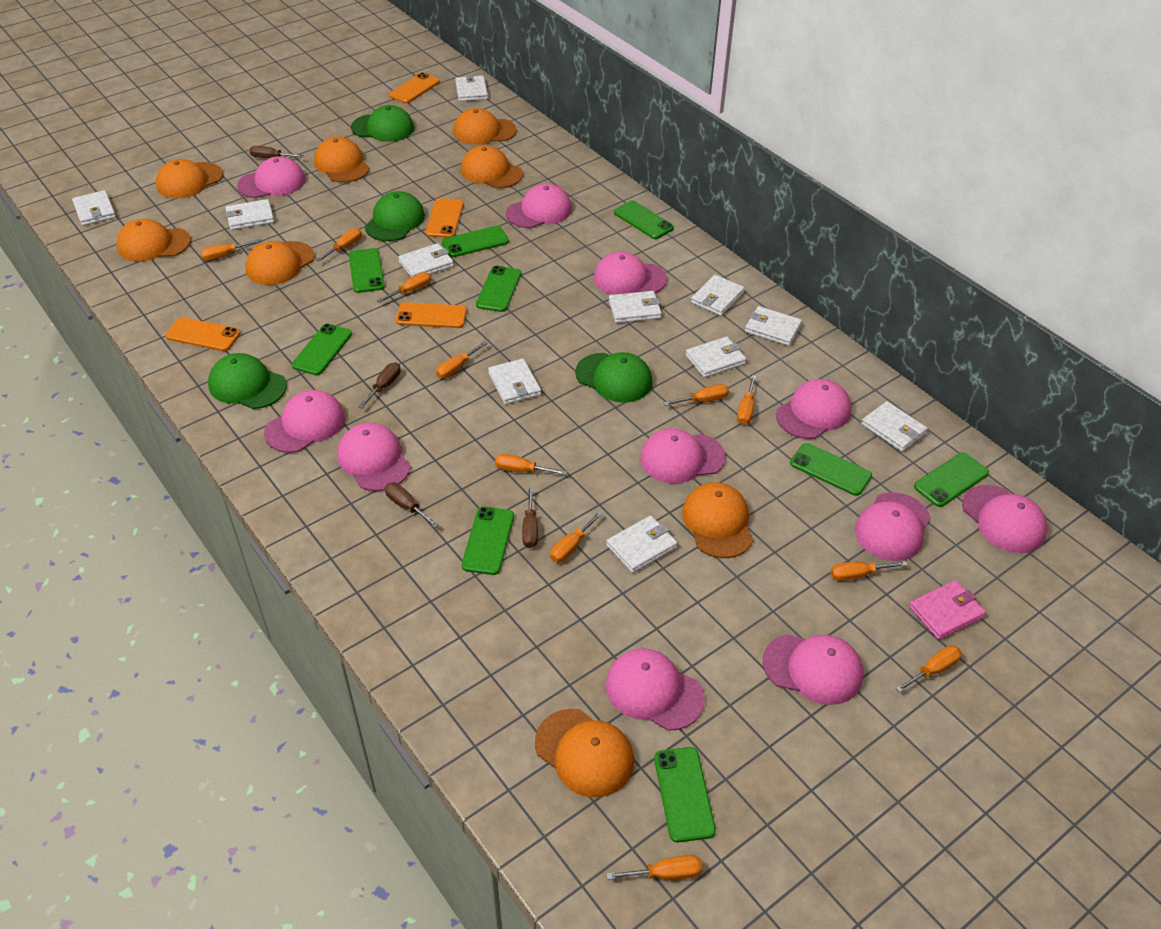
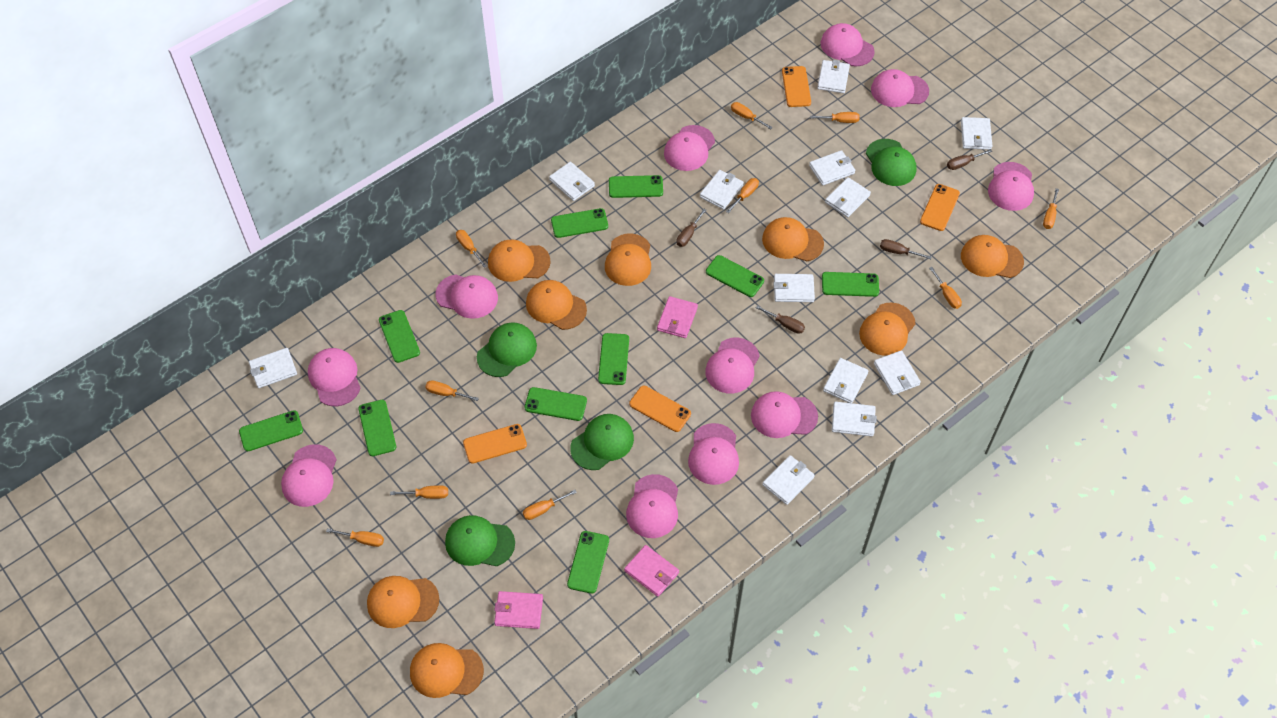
green phone: 9 -> 10
orange screwdriver: 11 -> 10
pink wallet: 1 -> 3
white wallet: 11 -> 12

